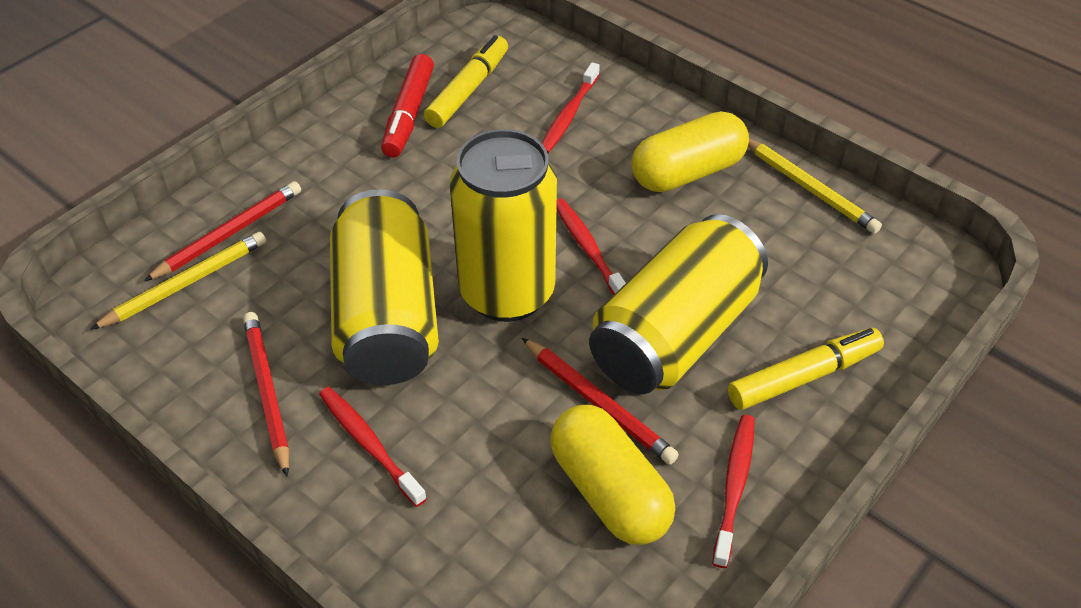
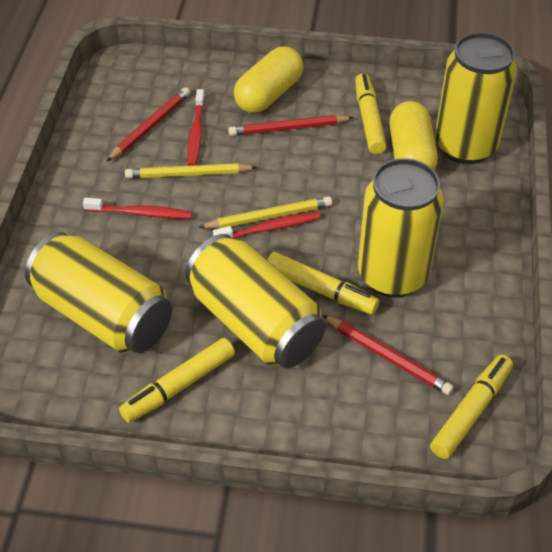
red marker: 1 -> 0
red toothbrush: 4 -> 3
yellow can: 3 -> 4
yellow marker: 2 -> 4

